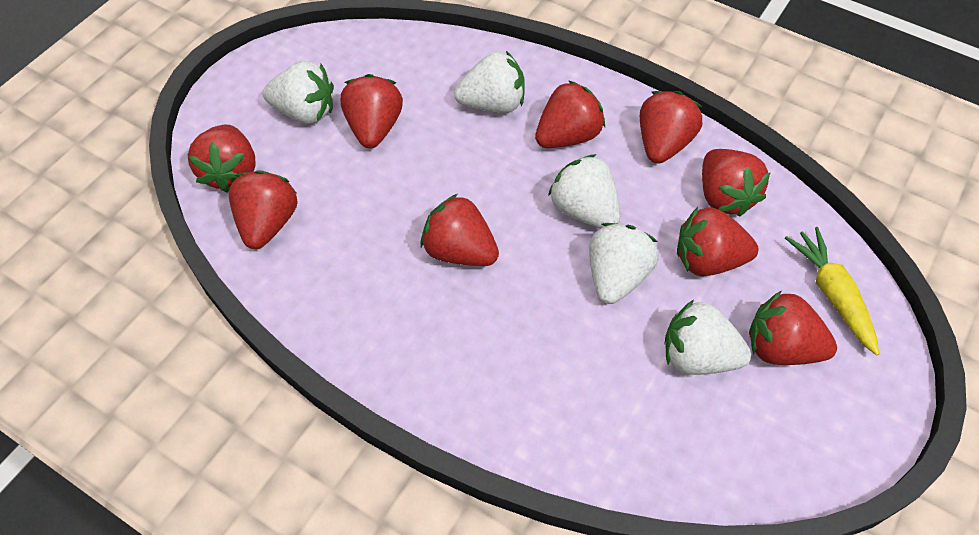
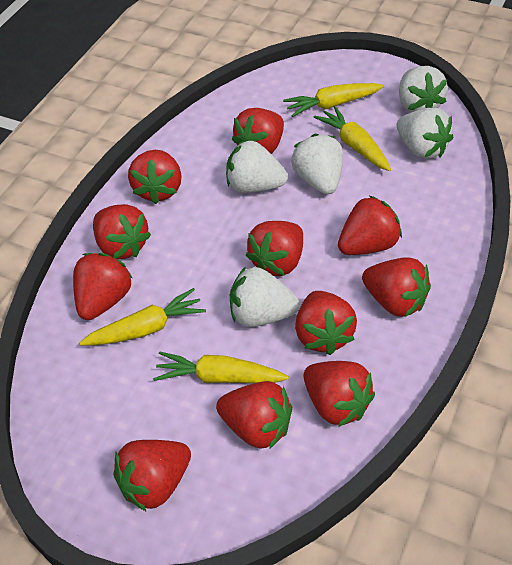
red strawberry: 9 -> 11
yellow carrot: 1 -> 4

